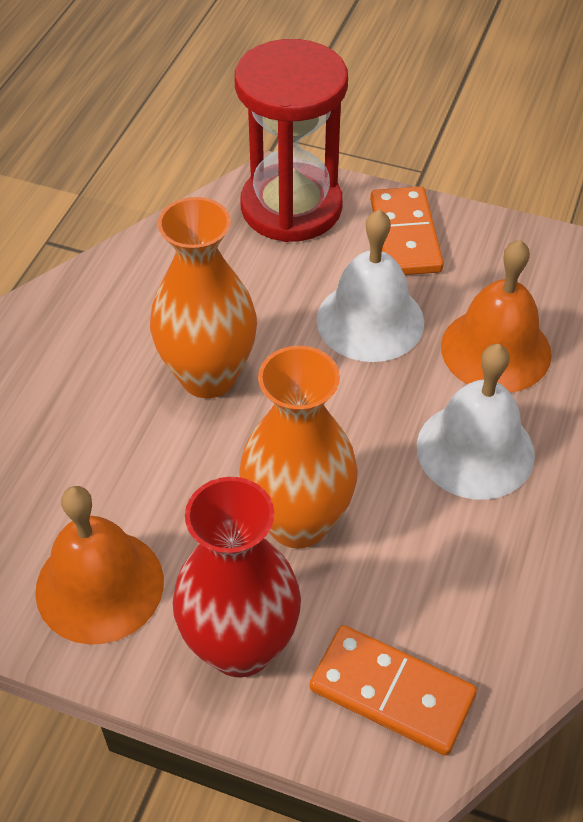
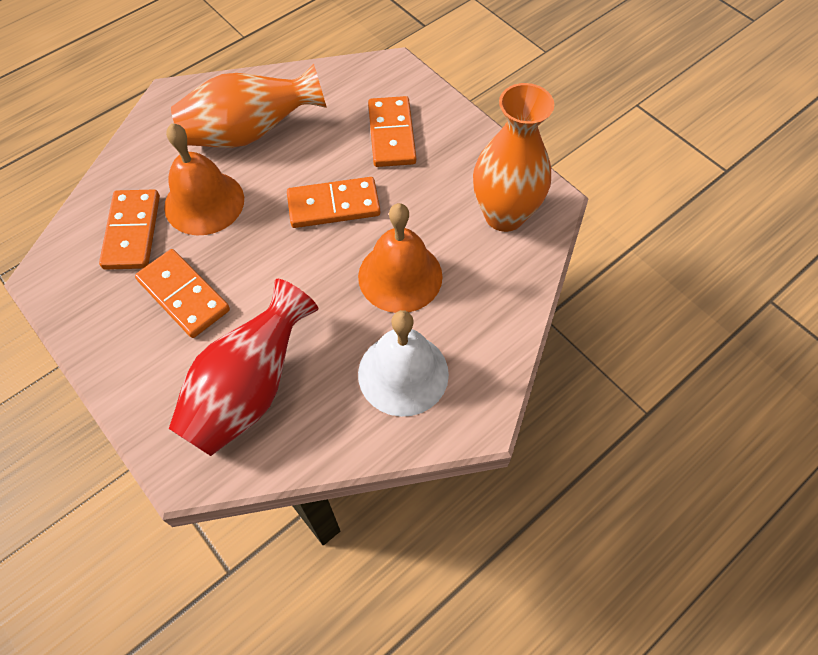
orange domino: 2 -> 4
red hourglass: 1 -> 0
white bell: 2 -> 1

